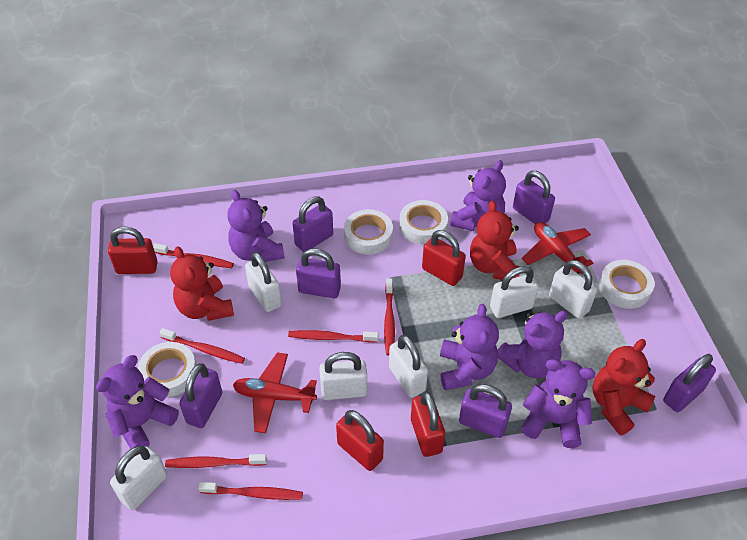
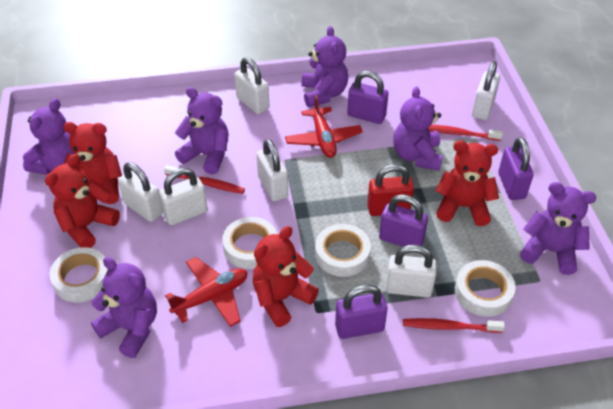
purple padlock: 6 -> 4
red padlock: 4 -> 1
red teddy bear: 3 -> 4
red toothbrush: 6 -> 3

